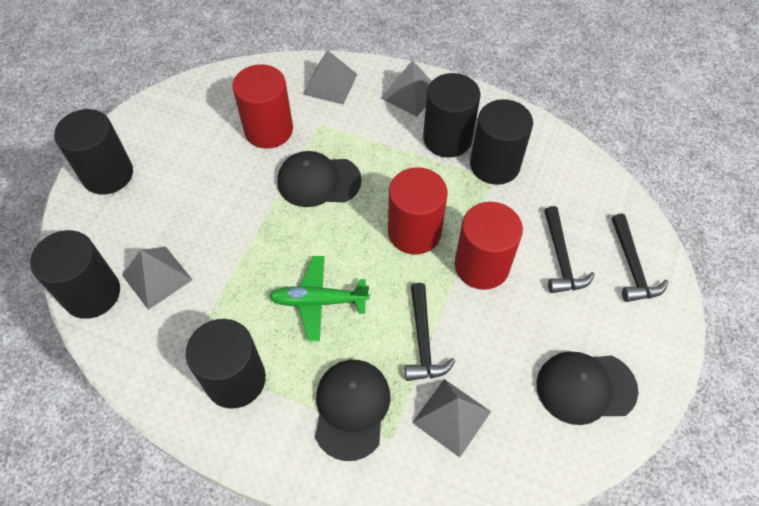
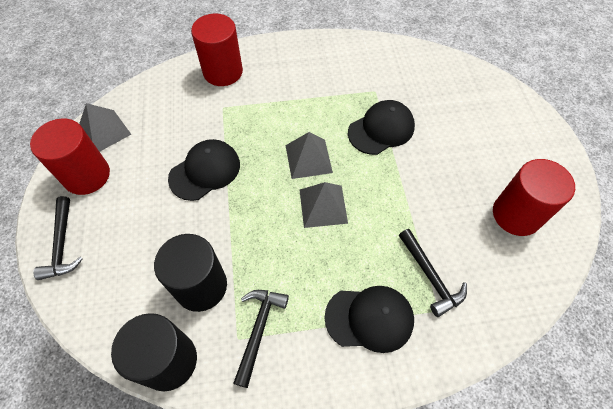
black cylinder: 5 -> 2
green plane: 1 -> 0
grey pyramid: 4 -> 3

